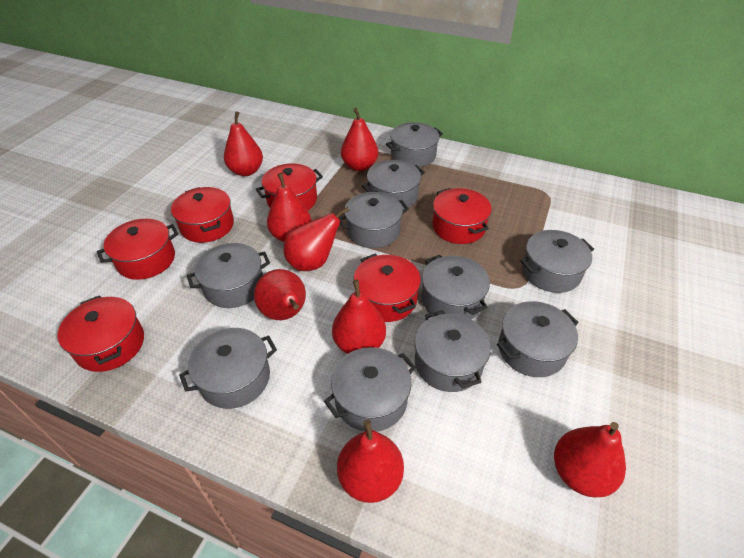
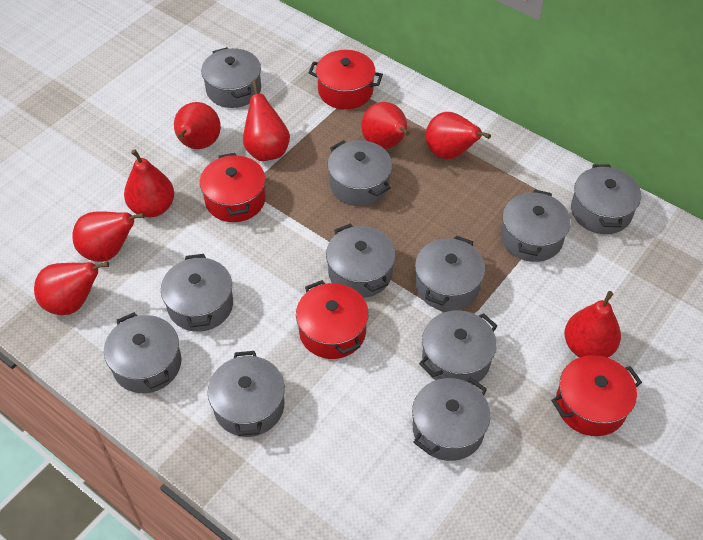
grey pot: 10 -> 11
red pot: 6 -> 4

